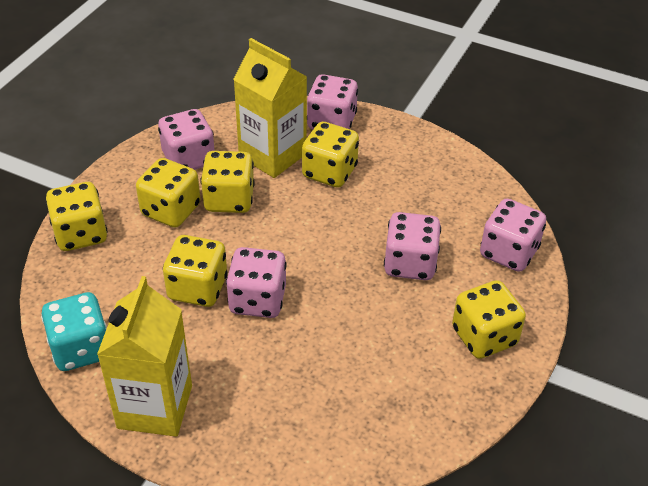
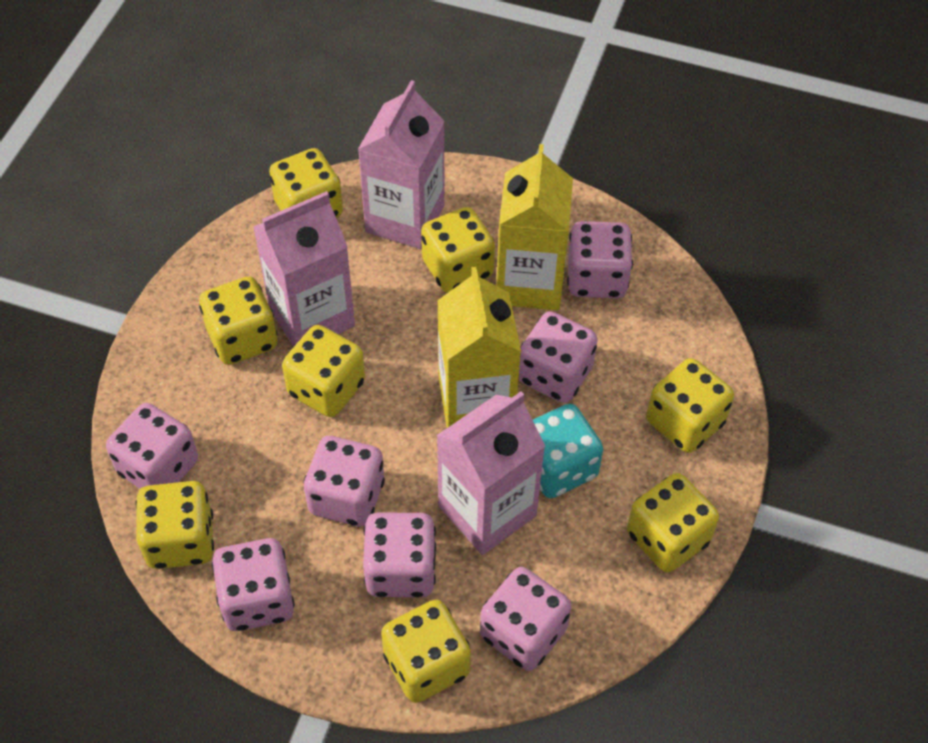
pink carton: 0 -> 3
pink dice: 5 -> 7
yellow dice: 6 -> 8

